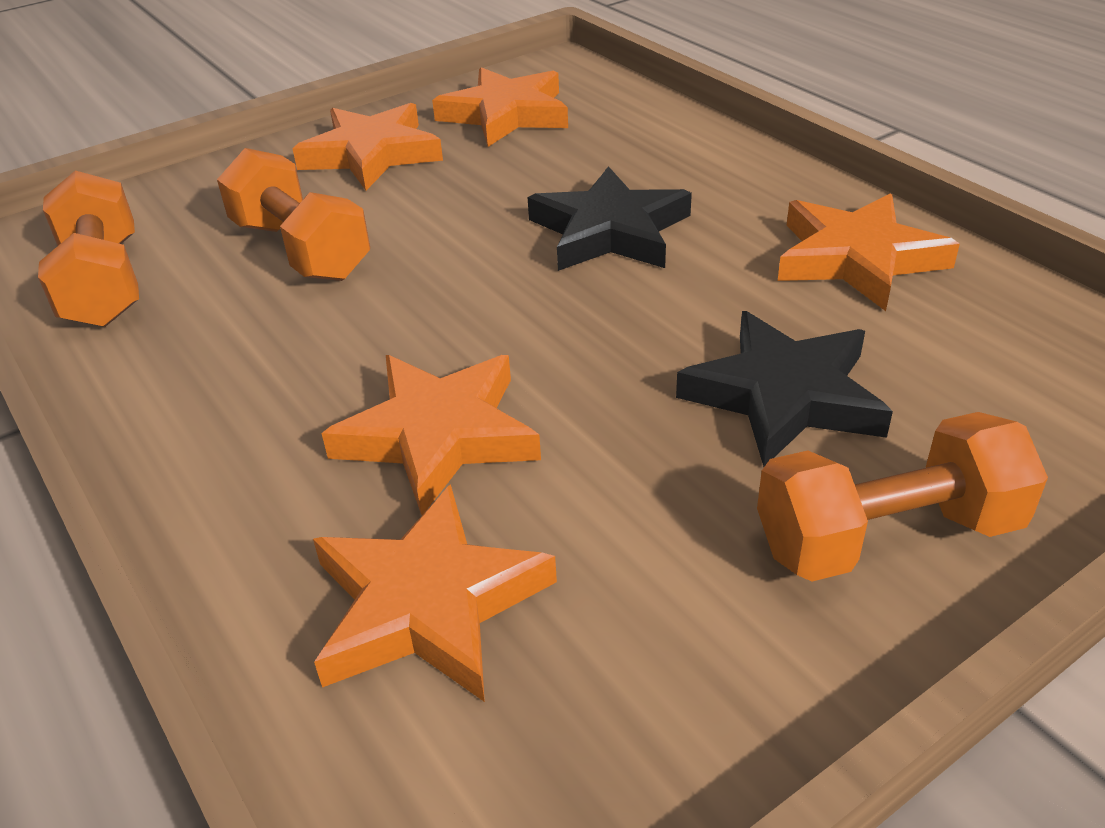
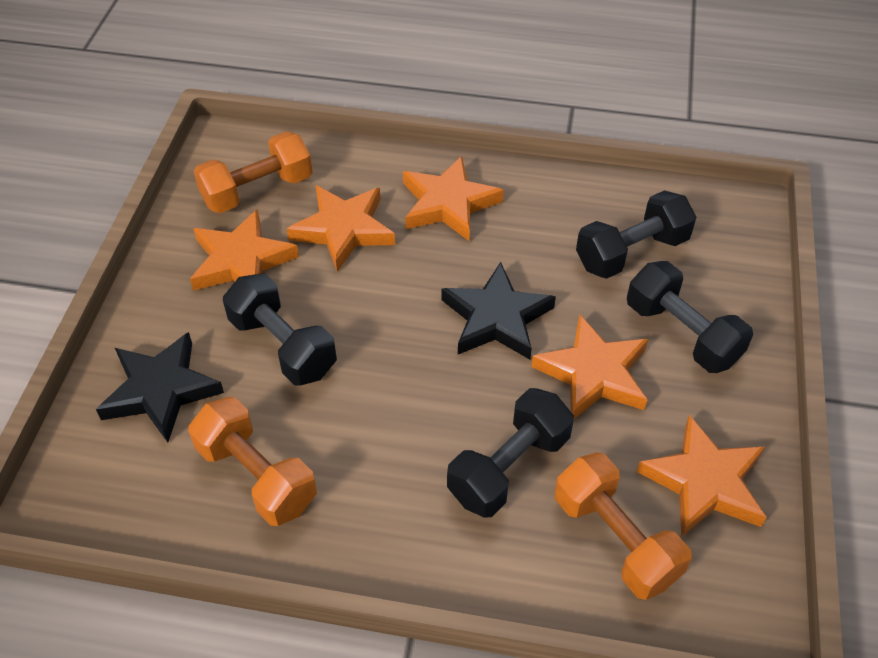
black dumbbell: 0 -> 4

